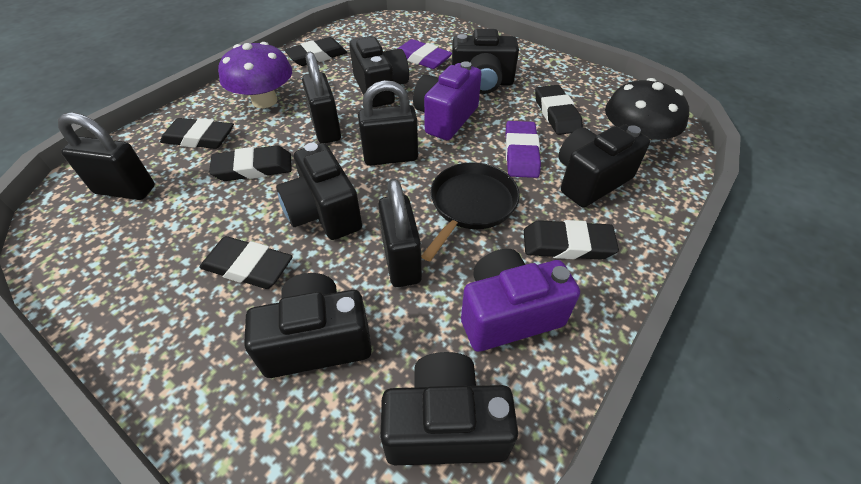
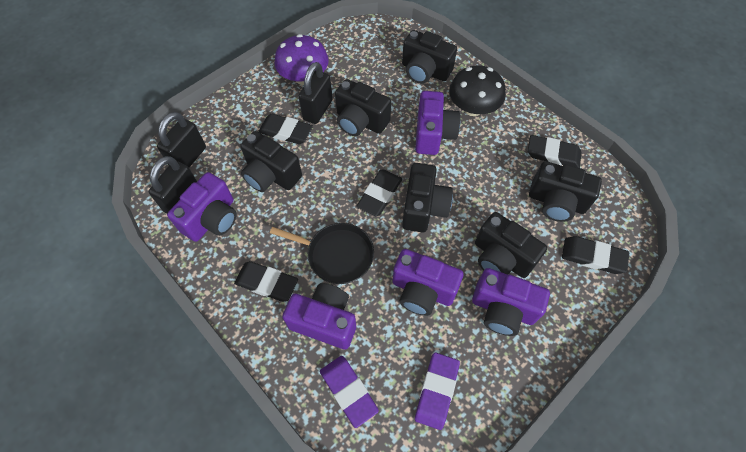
black eraser: 6 -> 5
black padlock: 4 -> 3
purple camera: 2 -> 5

